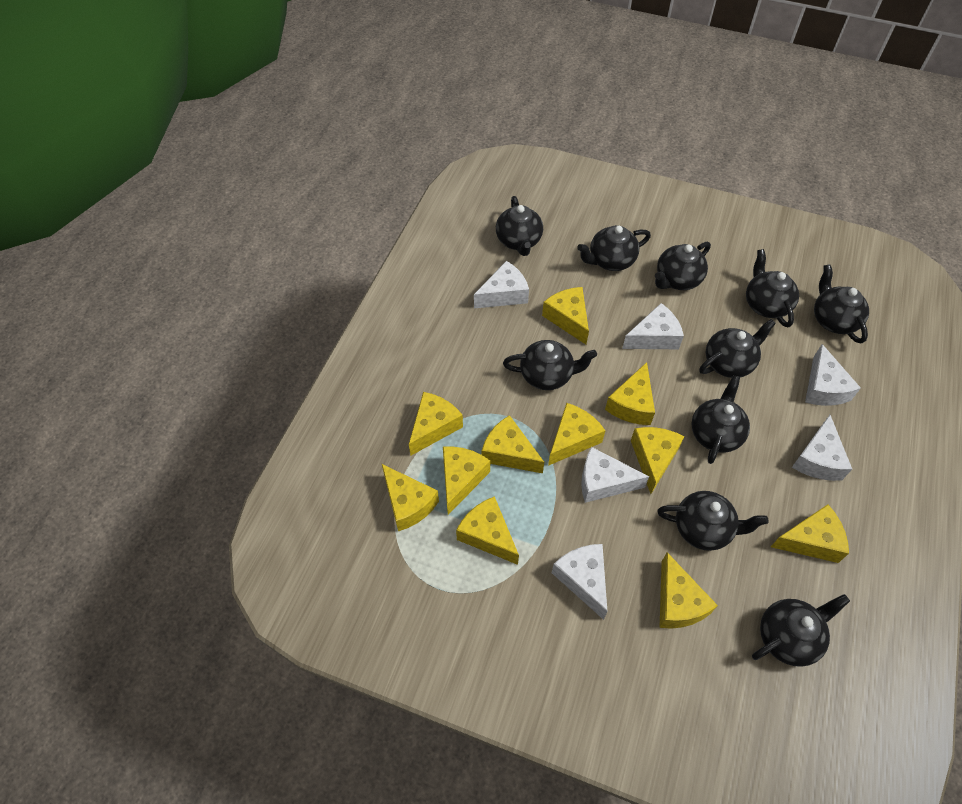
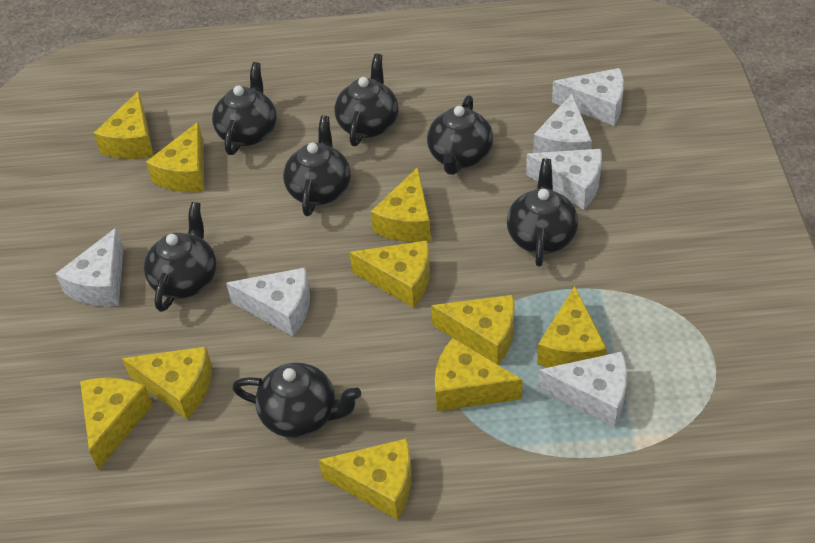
black teapot: 10 -> 7
yellow cheese: 11 -> 10

